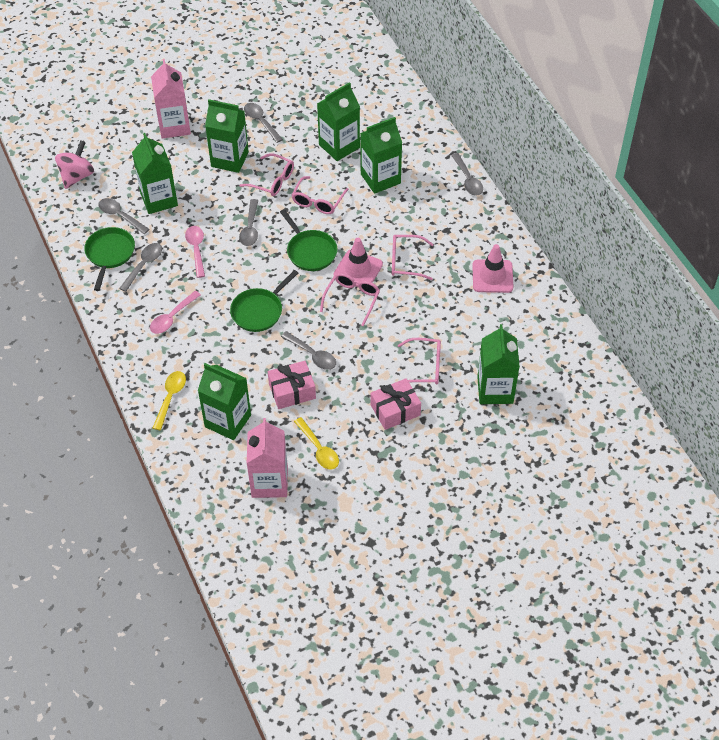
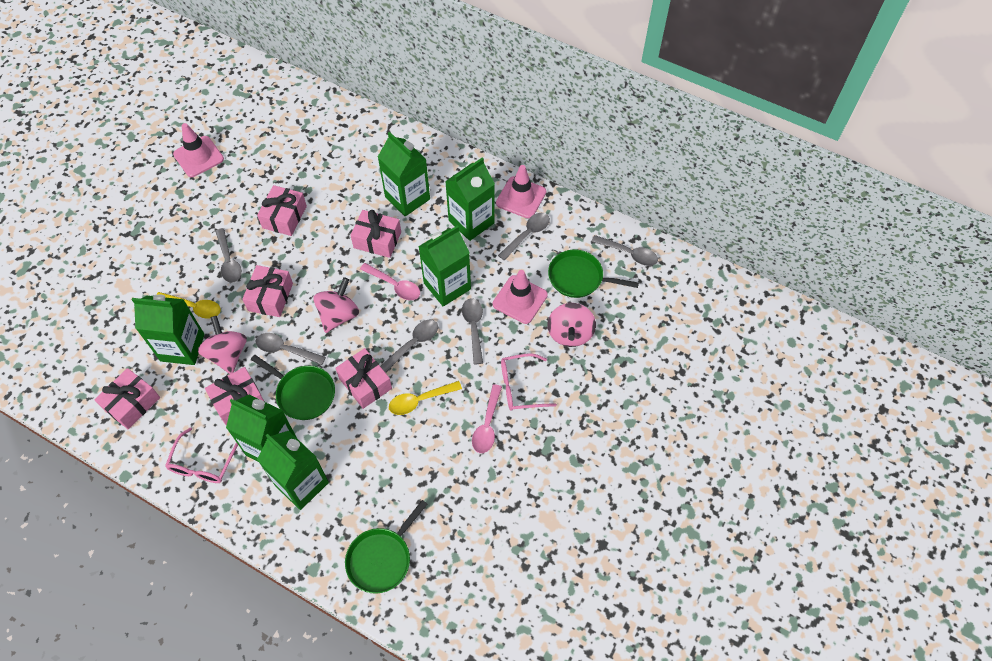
pink carton: 2 -> 0
pink gift: 2 -> 6
pink glasses: 5 -> 2
pink spinning top: 1 -> 3
pink traffic cone: 2 -> 3

